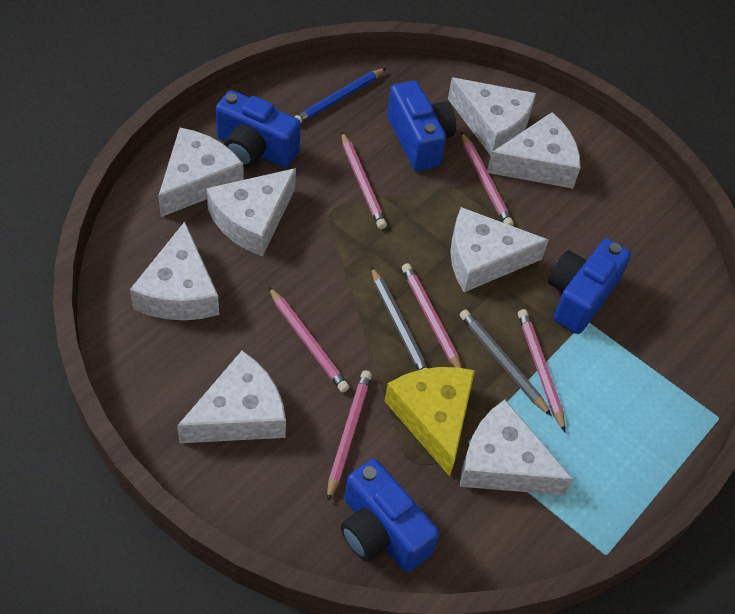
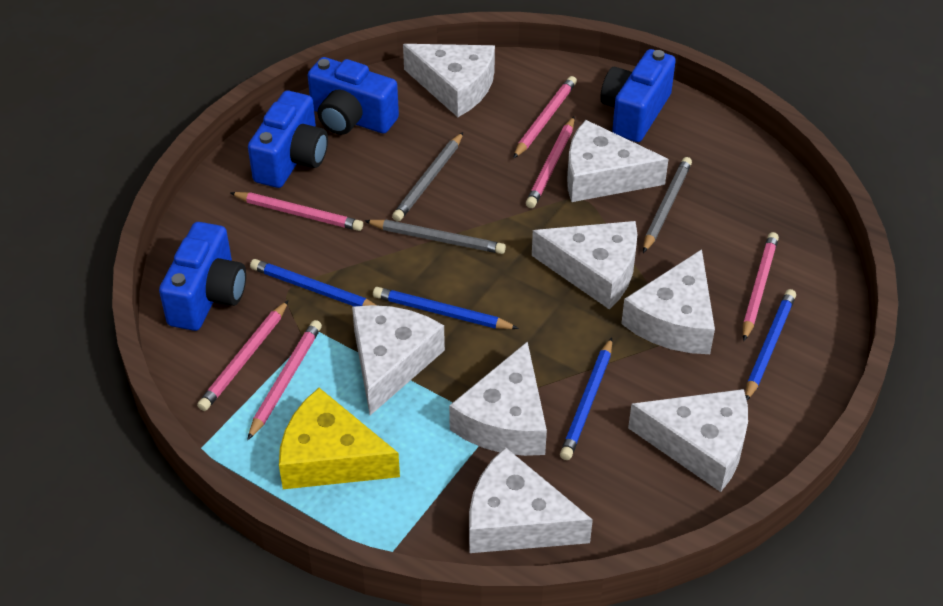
blue pencil: 1 -> 4
grey pencil: 2 -> 3

